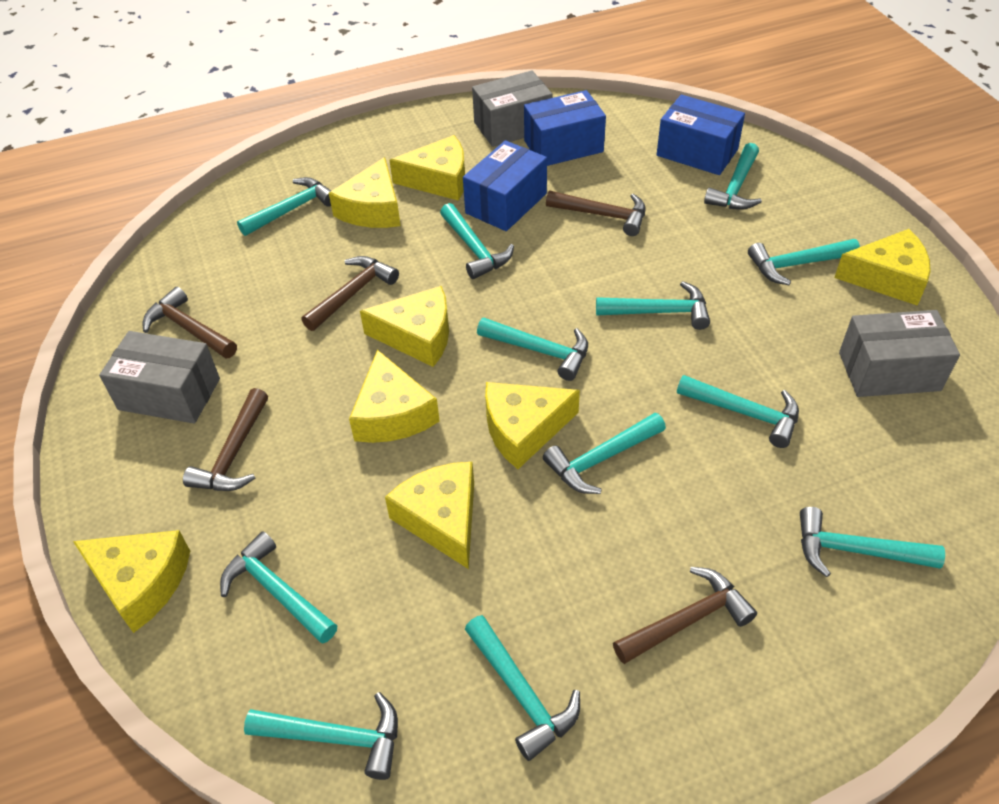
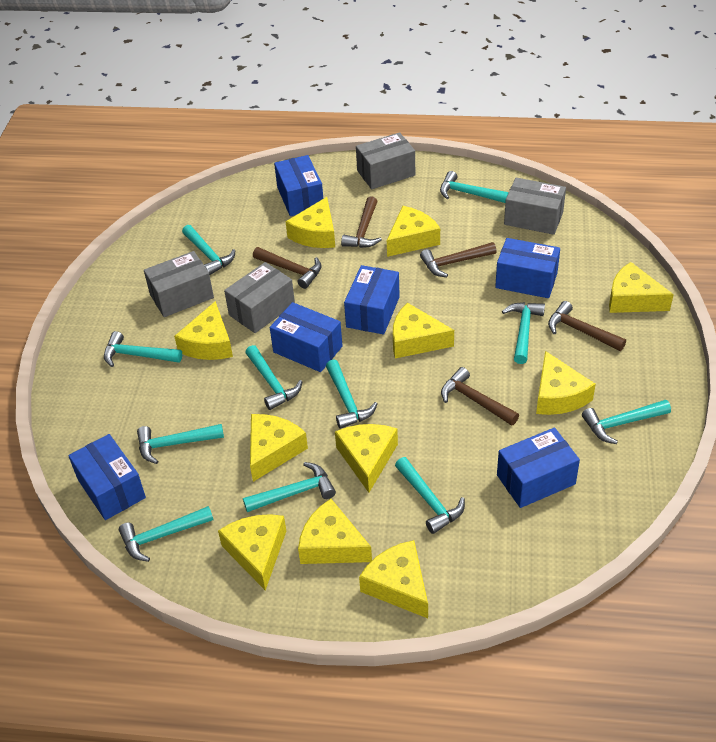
blue box: 3 -> 6
grey box: 3 -> 4
turquoise hammer: 12 -> 11
yellow cheese: 8 -> 11

